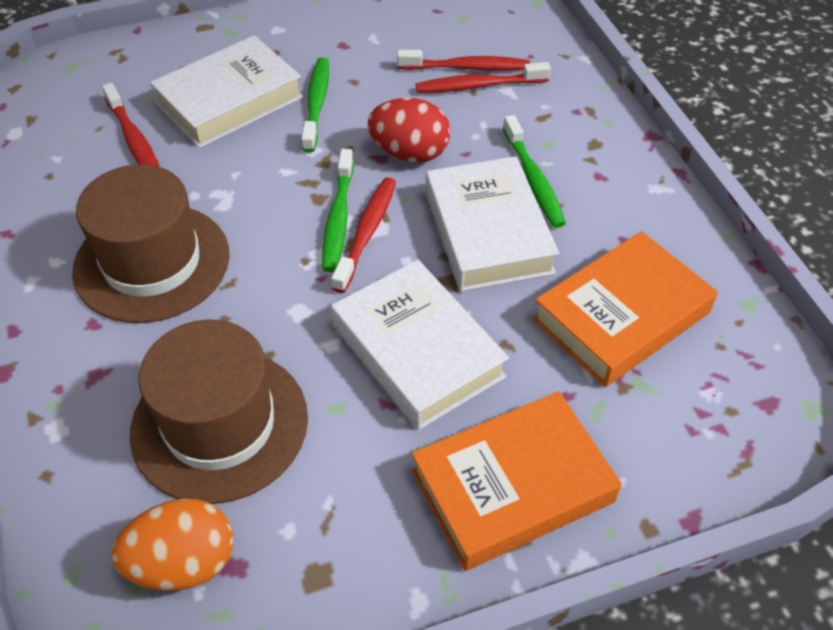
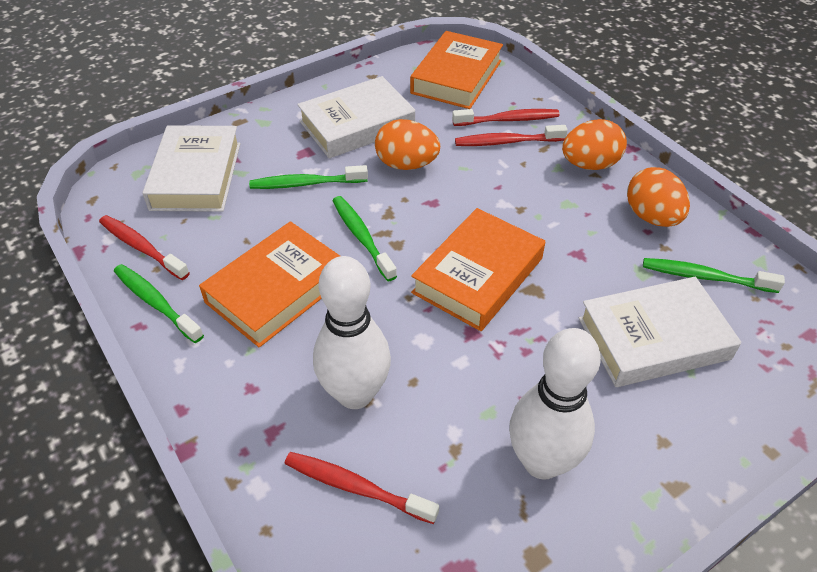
brown hat: 2 -> 0
green toothbrush: 3 -> 4
orange book: 2 -> 3
orange egg: 1 -> 3
red egg: 1 -> 0
white bowling pin: 0 -> 2

